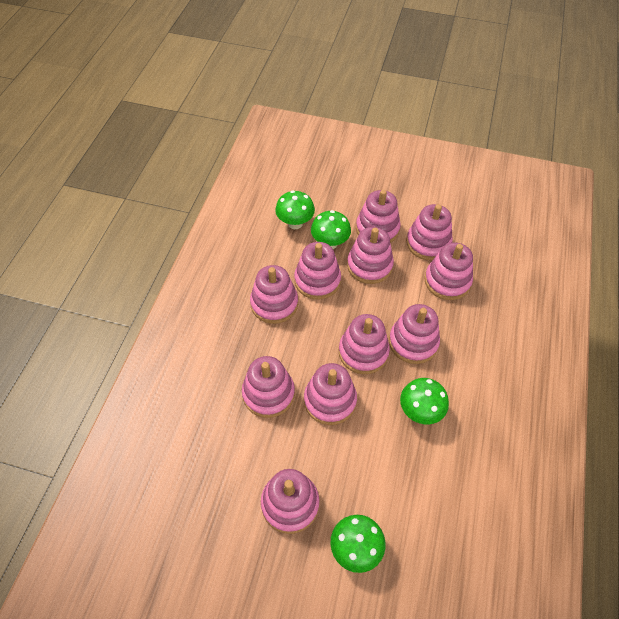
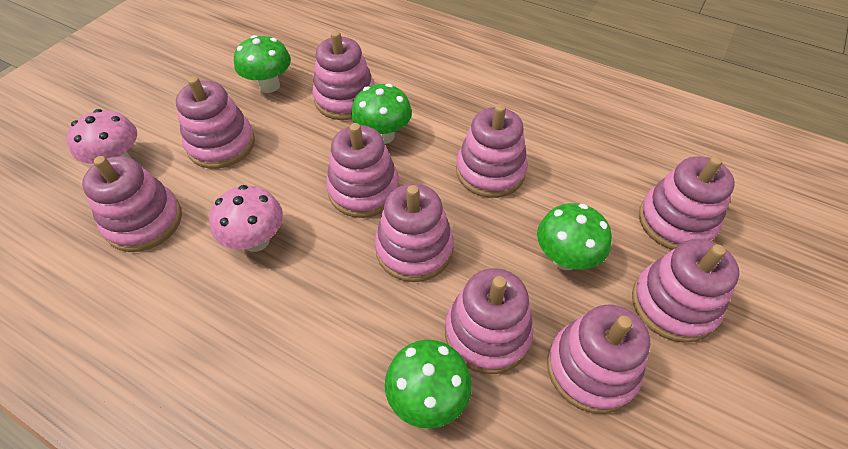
pink mushroom: 0 -> 2
pink stacking toy: 11 -> 10

